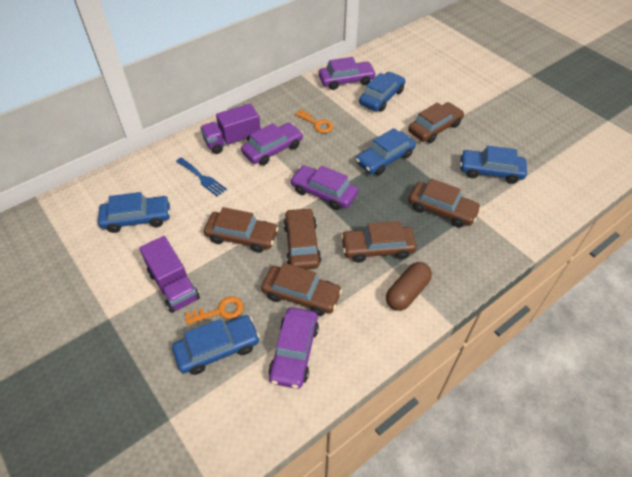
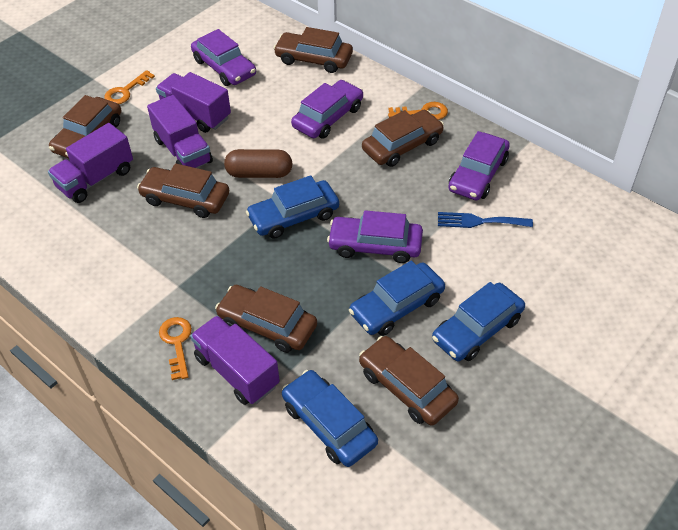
blue car: 5 -> 4
orange key: 2 -> 3
purple truck: 2 -> 4

